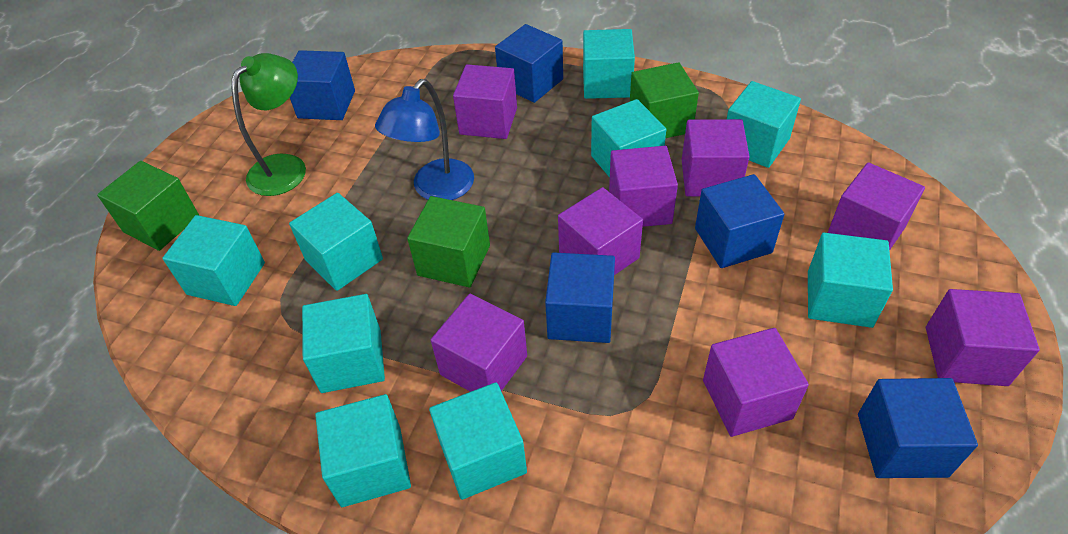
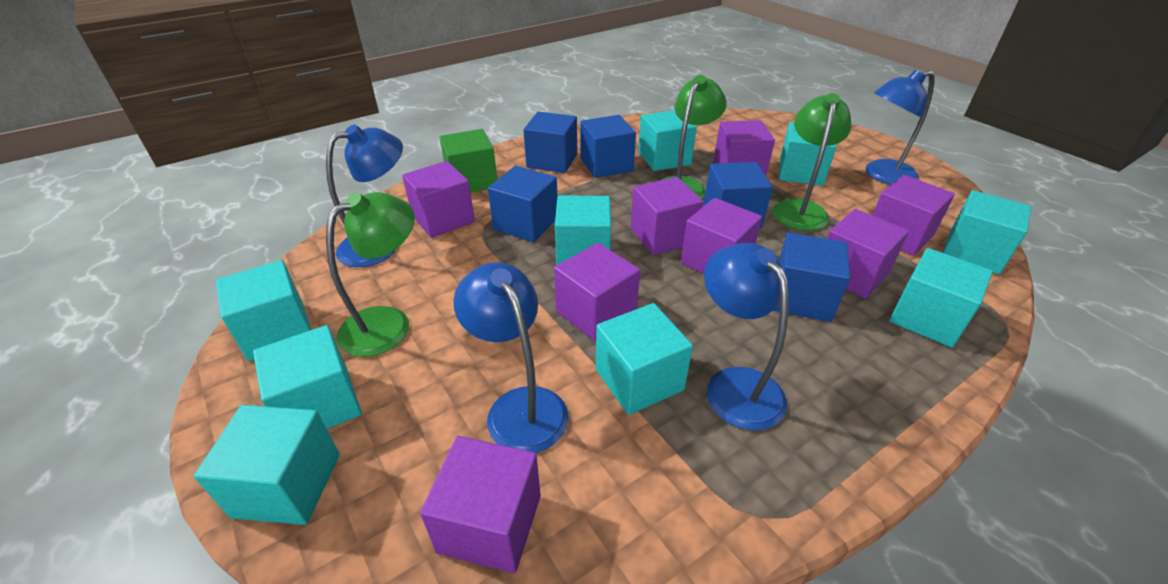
blue lamp: 1 -> 4
green cube: 3 -> 1
green lamp: 1 -> 3

